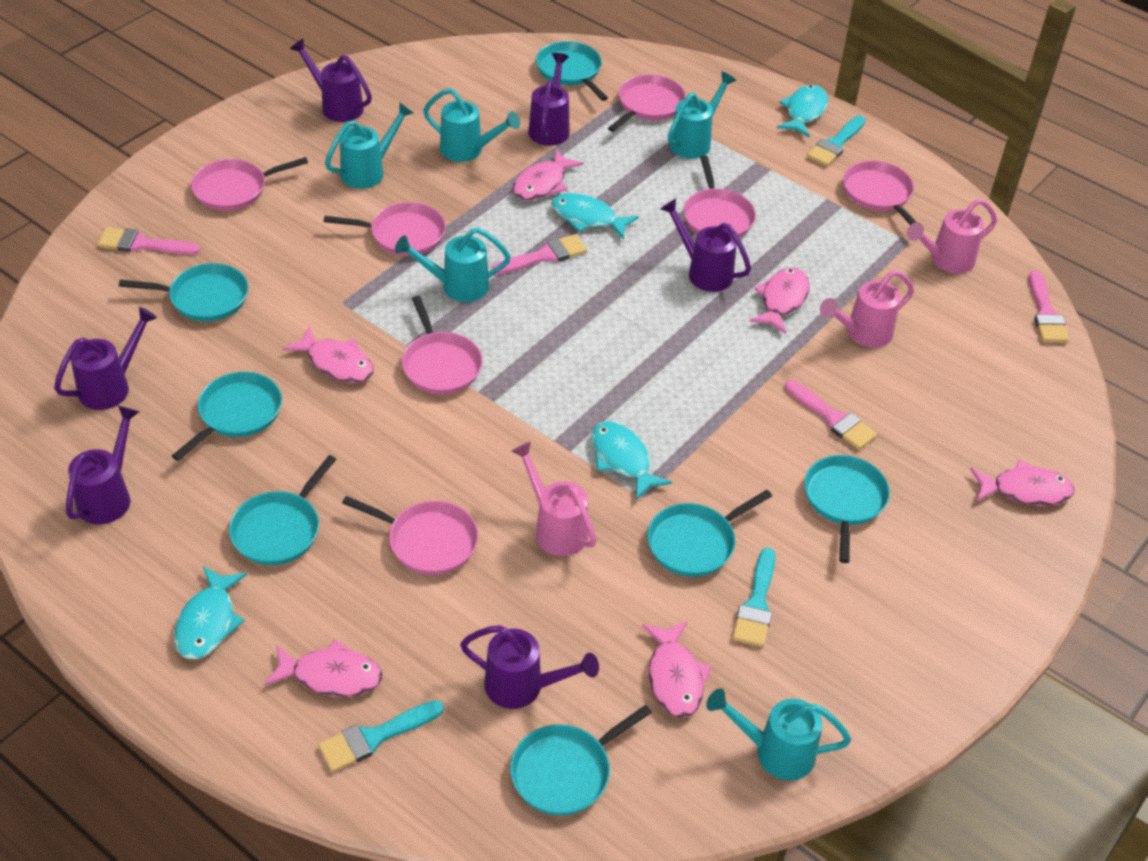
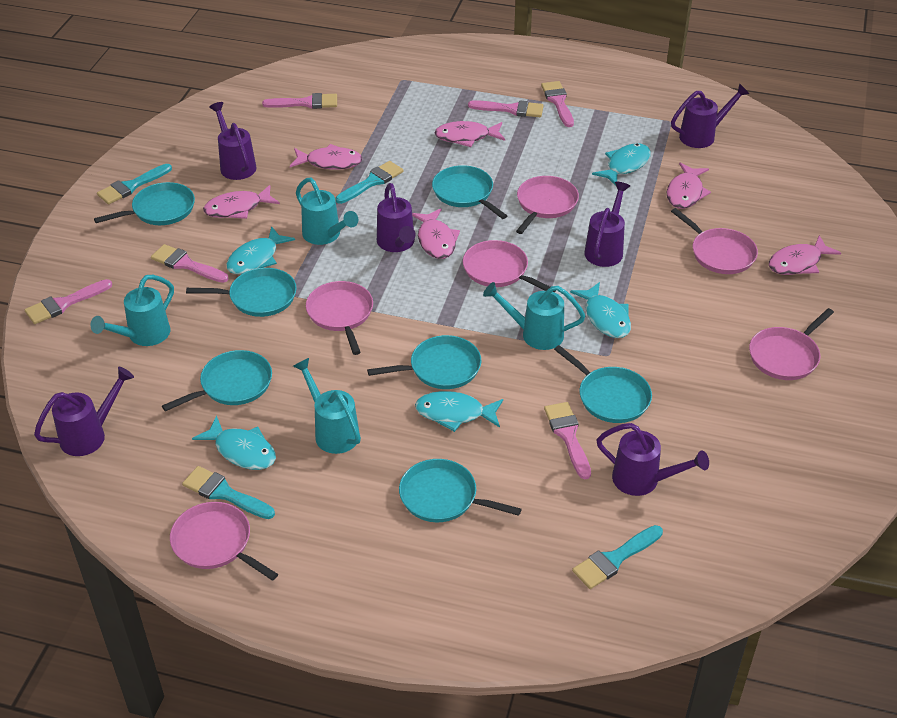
pink brush: 4 -> 6
pink pan: 7 -> 6
pink watering can: 3 -> 0
turquoise brush: 3 -> 4
turquoise fish: 4 -> 5
turquoise watering can: 5 -> 4

